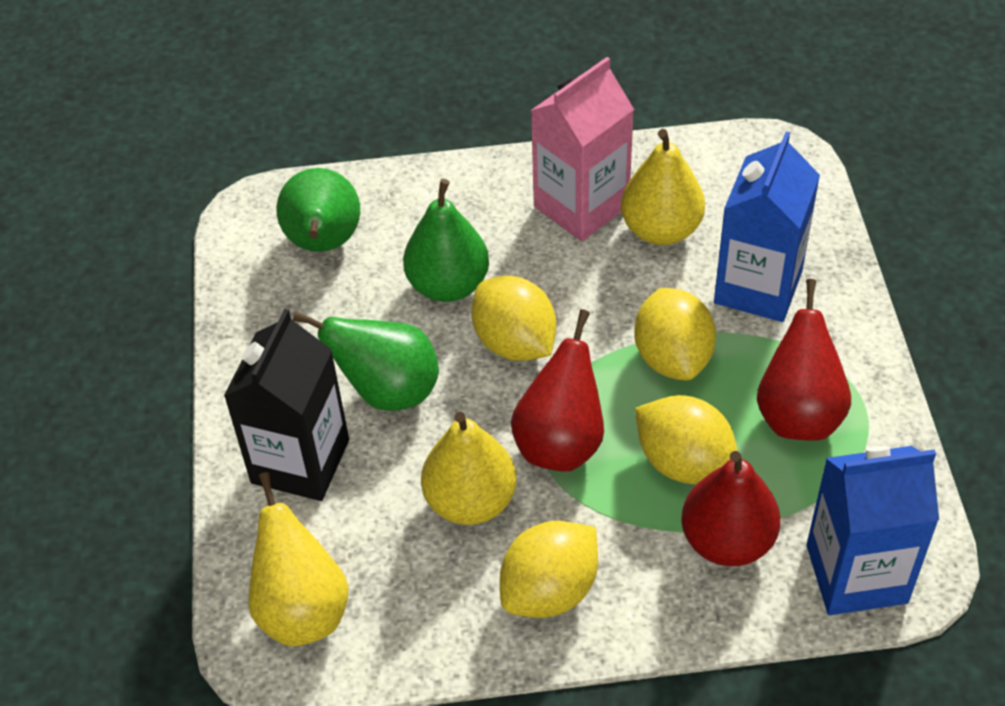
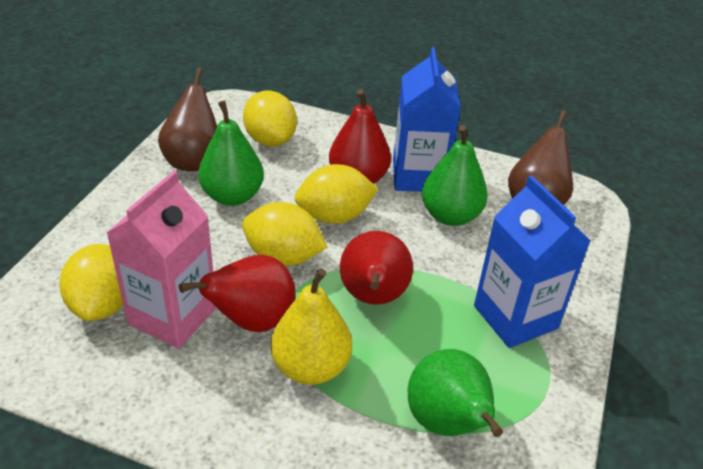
black carton: 1 -> 0
brown pear: 0 -> 2
yellow pear: 3 -> 1

